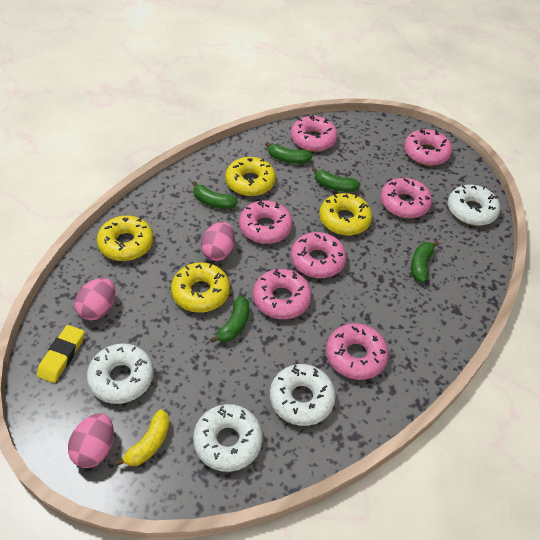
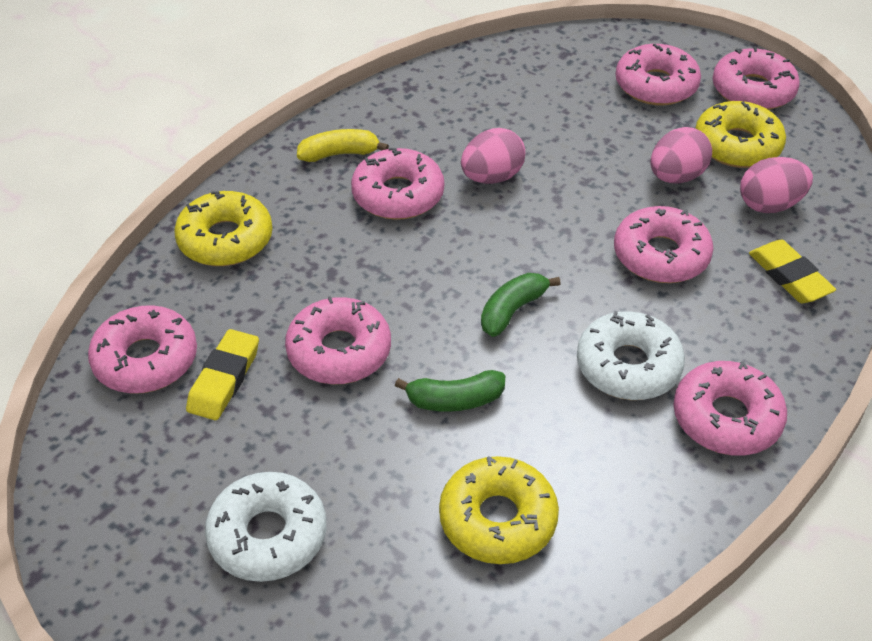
green banana: 5 -> 2
white donut: 4 -> 2
yellow donut: 4 -> 3
yellow eraser: 1 -> 2

